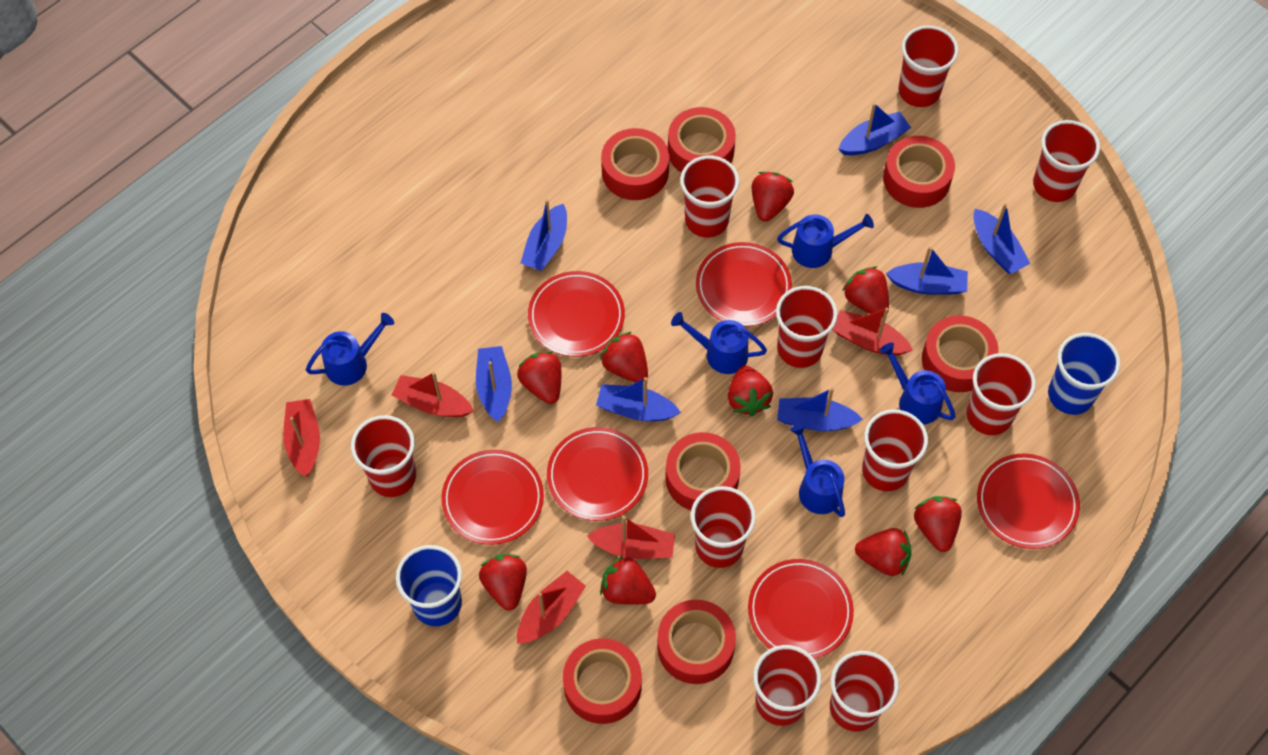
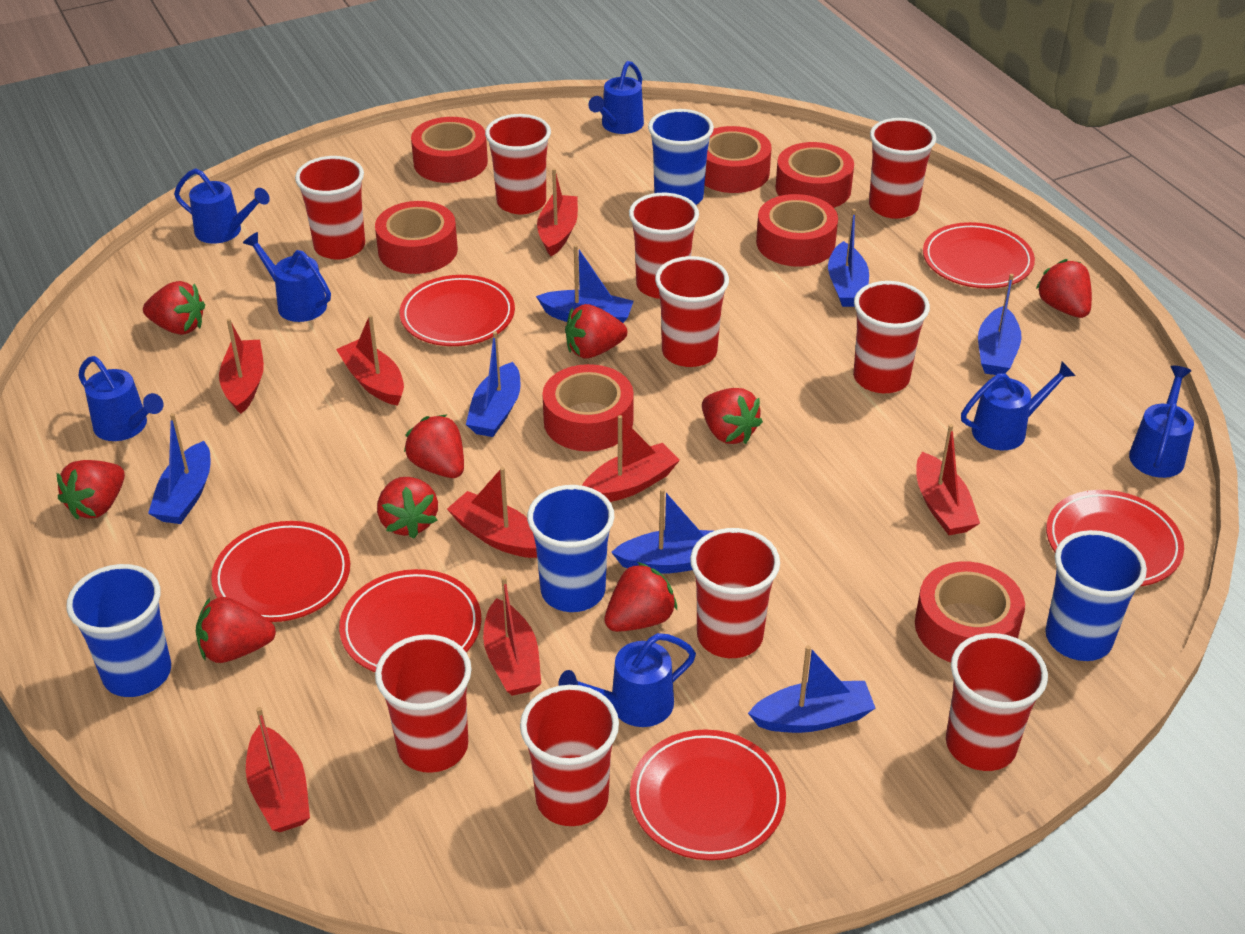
blue cup: 2 -> 4
blue watering can: 5 -> 7
red boat: 5 -> 8

